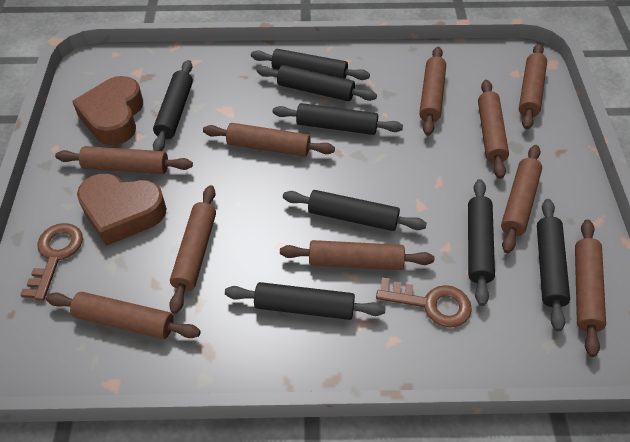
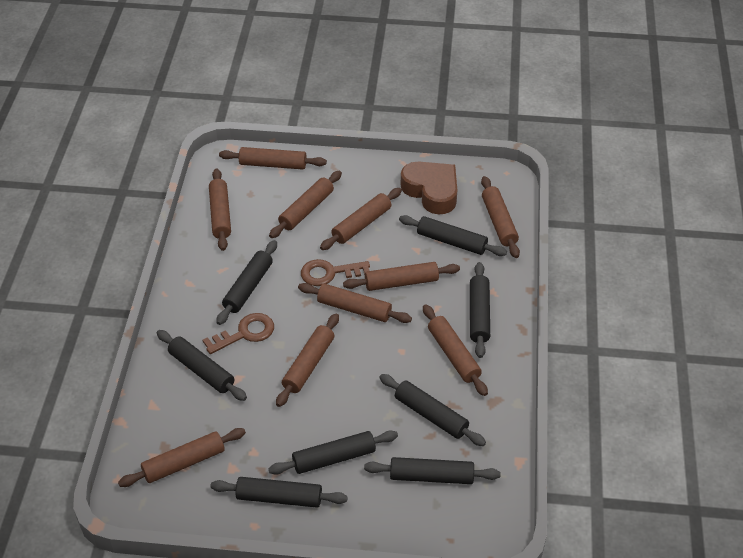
brown heart: 2 -> 1

